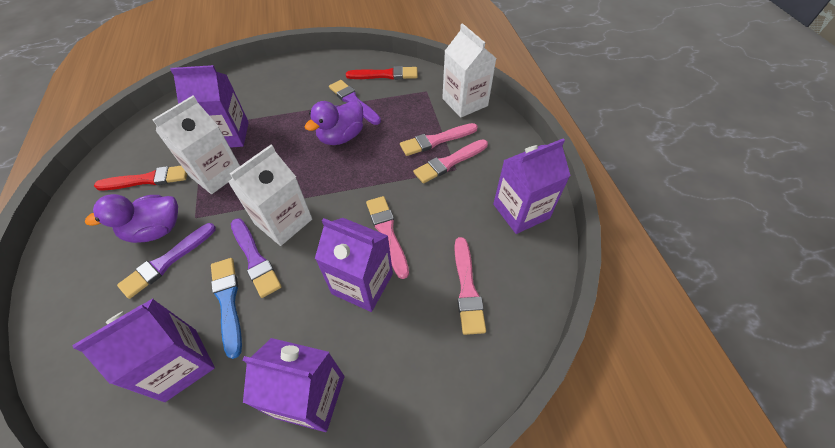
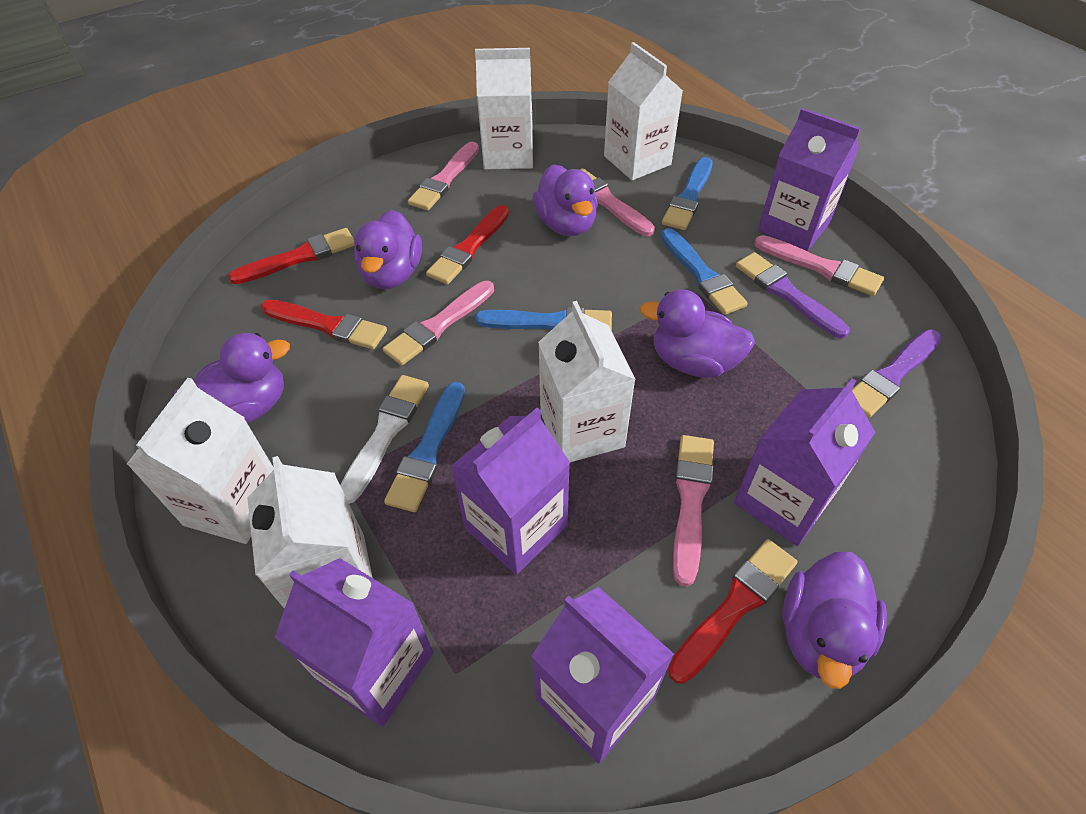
blue brush: 1 -> 4
pink brush: 4 -> 5
purple brush: 3 -> 2
purple duck: 2 -> 5
red brush: 2 -> 4
white brush: 0 -> 1
white carton: 3 -> 5

